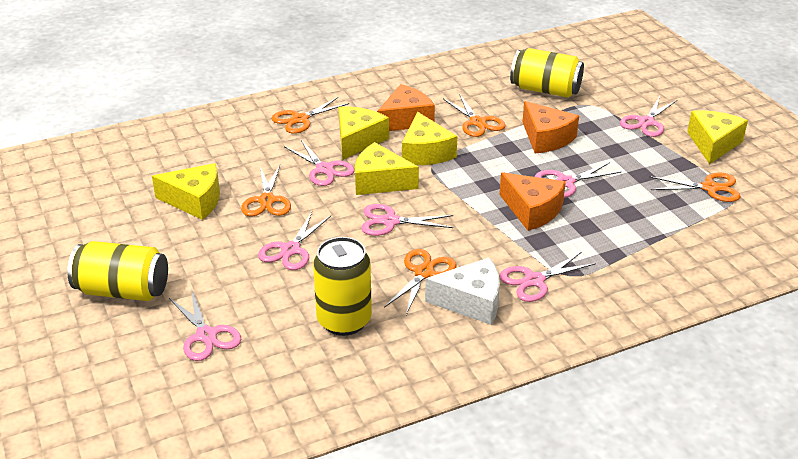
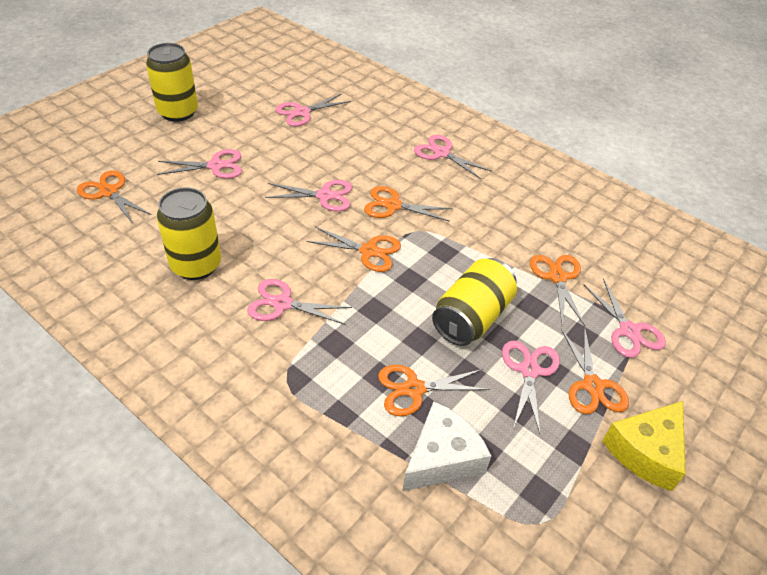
orange cheese: 3 -> 0
orange scissors: 5 -> 6
yellow cheese: 5 -> 1

